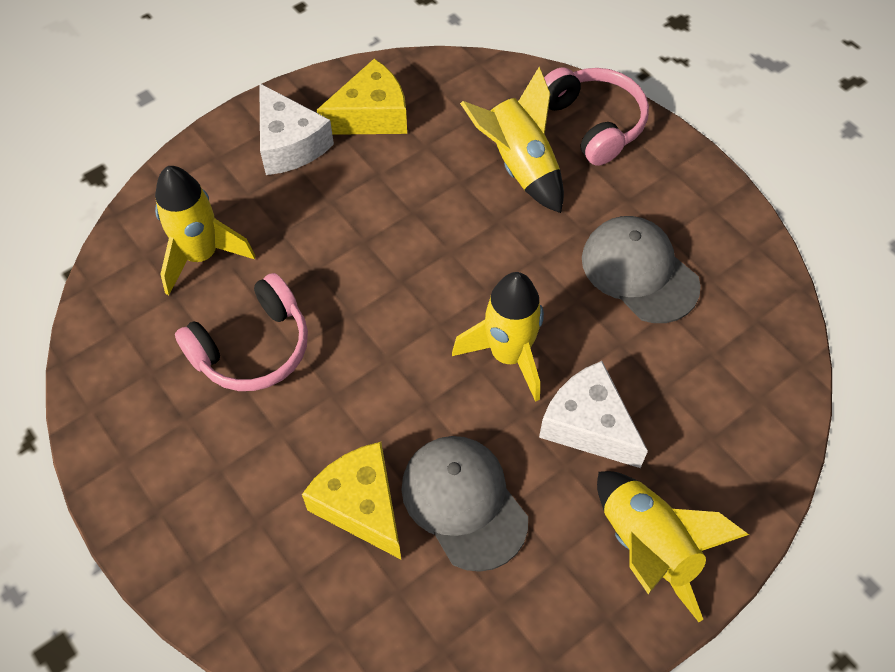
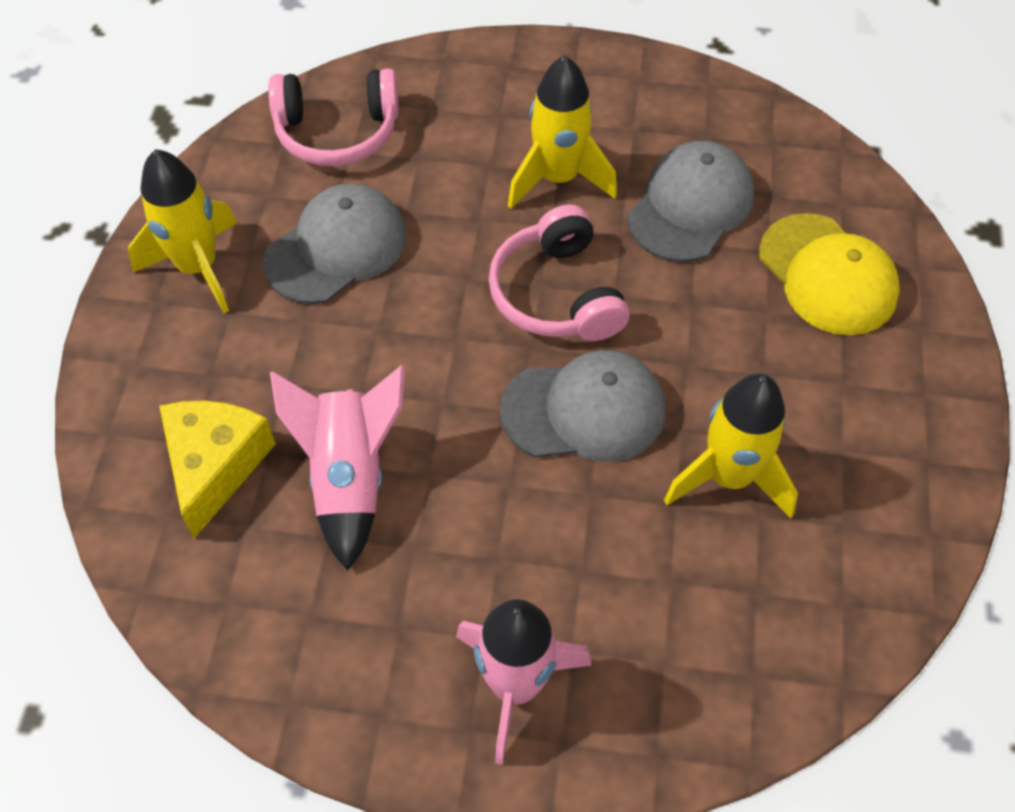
grey cap: 2 -> 3
pink rocket: 0 -> 2
white cheese: 2 -> 0
yellow cap: 0 -> 1
yellow cheese: 2 -> 1
yellow rocket: 4 -> 3

